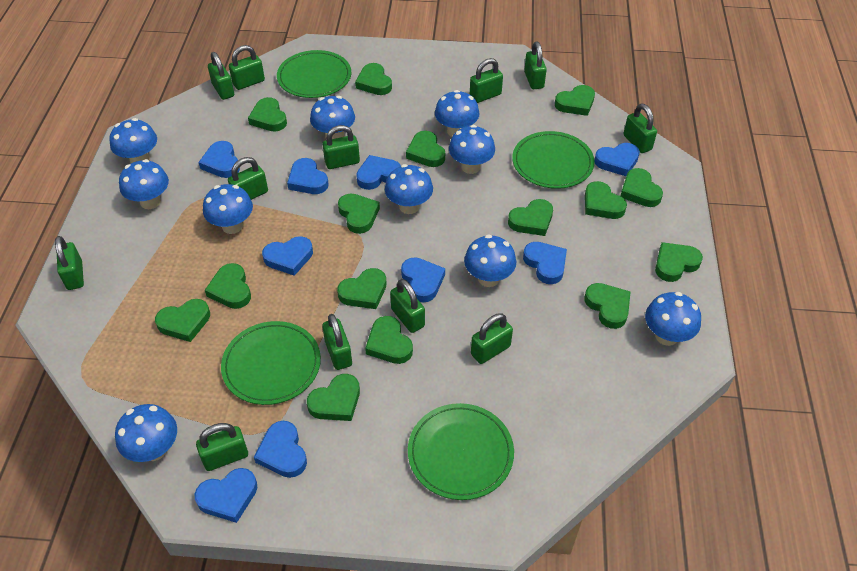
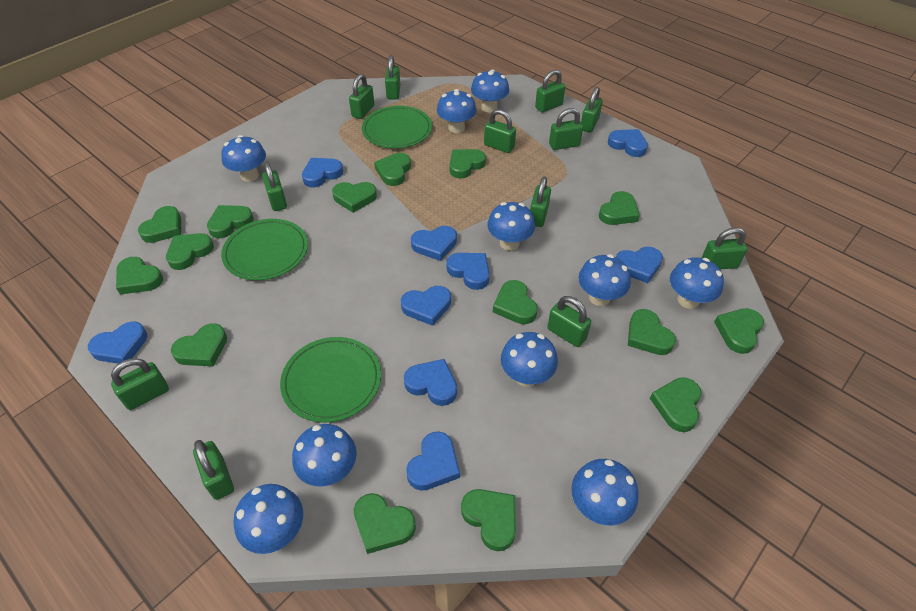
green plate: 4 -> 3

